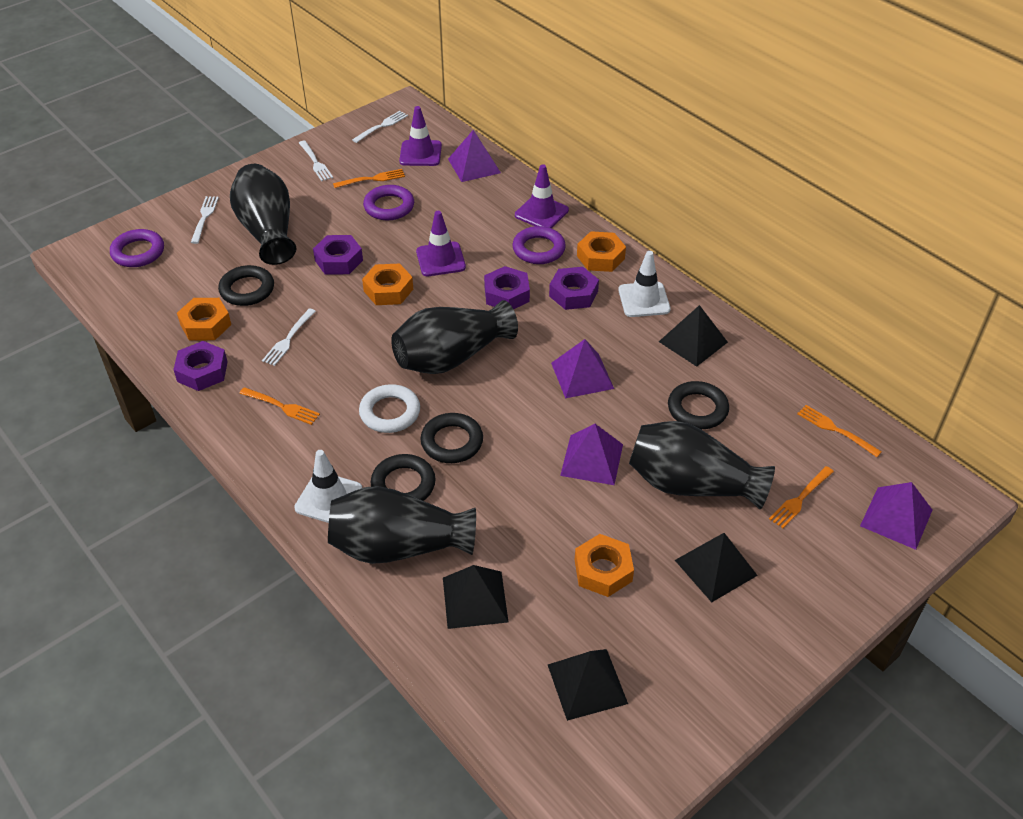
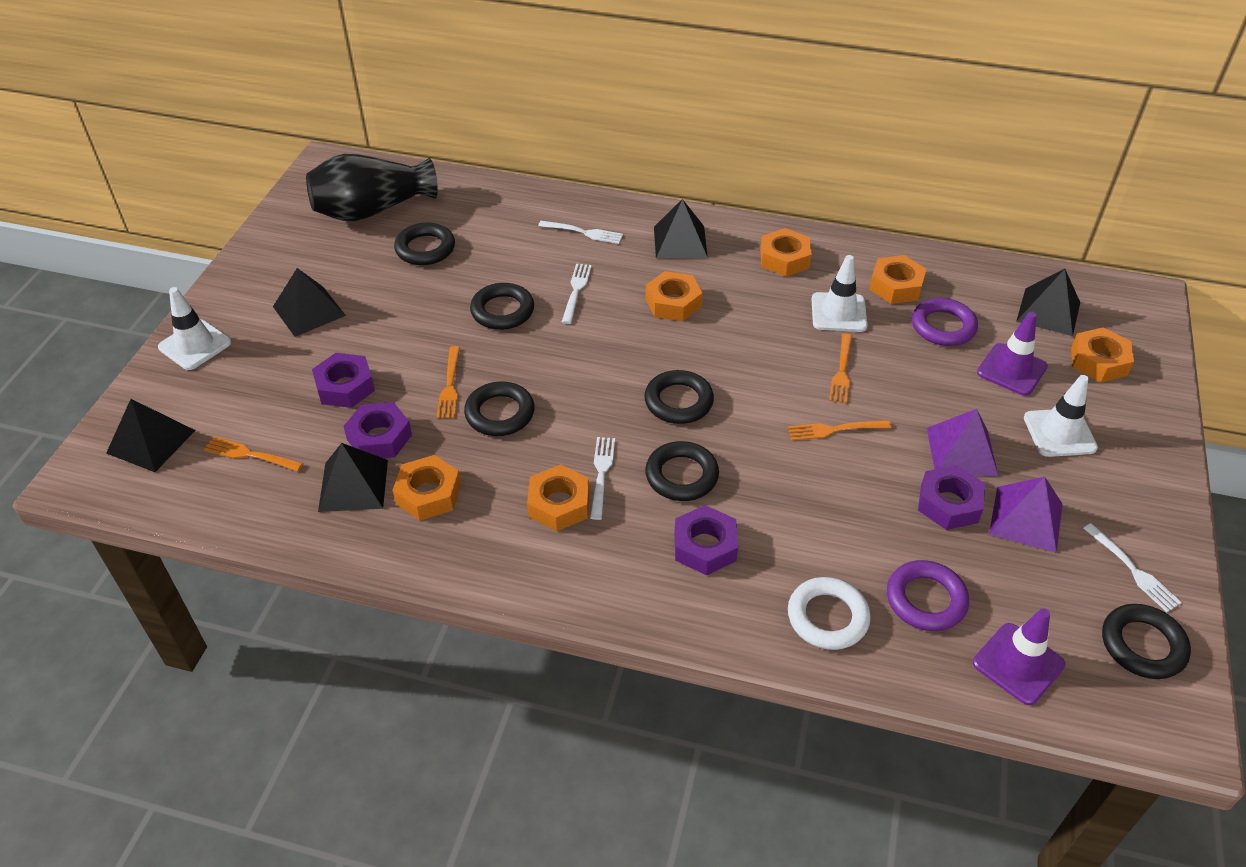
black pyramid: 4 -> 5
black ring: 4 -> 6
black vase: 4 -> 1
orange nut: 4 -> 6
purple pyramid: 4 -> 2
purple ring: 3 -> 2
purple traffic cone: 3 -> 2
white traffic cone: 2 -> 3

